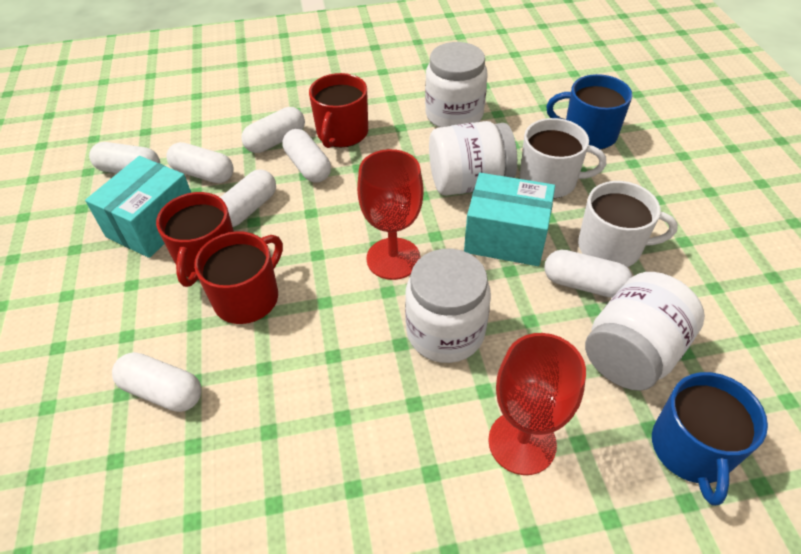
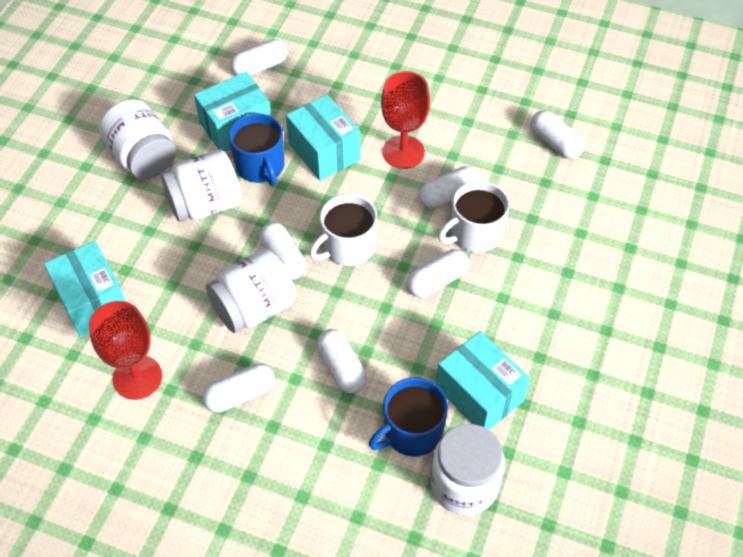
red mug: 3 -> 0
turquoise box: 2 -> 4

